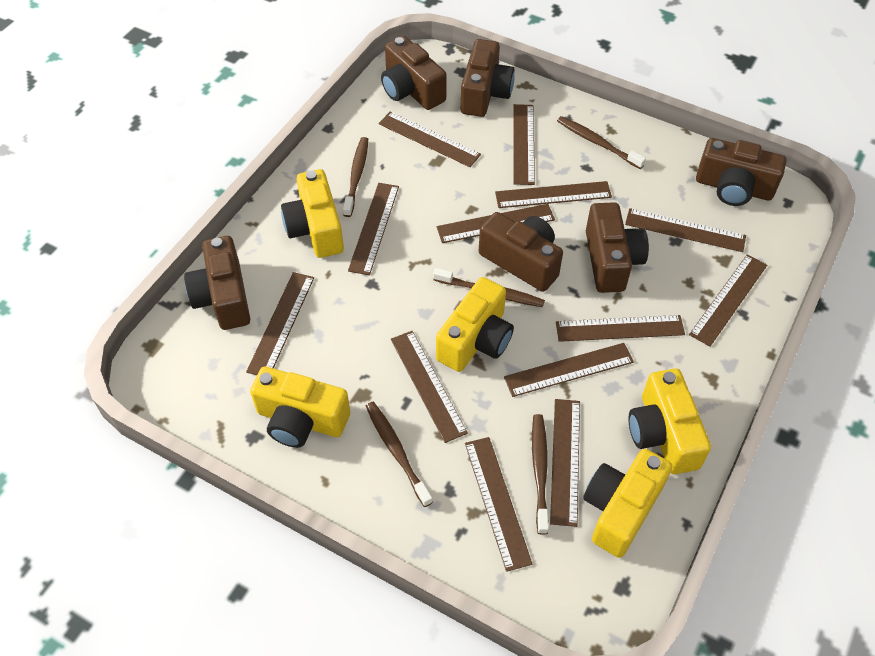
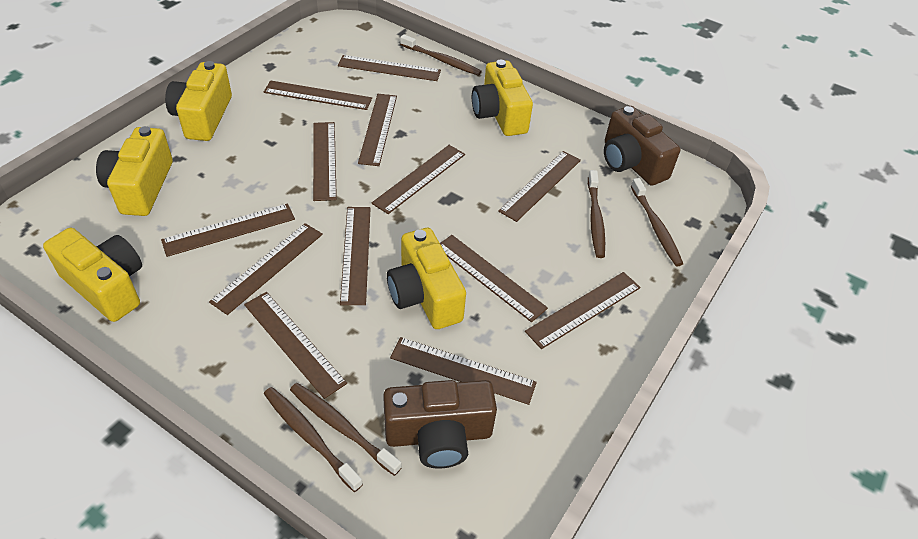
brown camera: 6 -> 2

